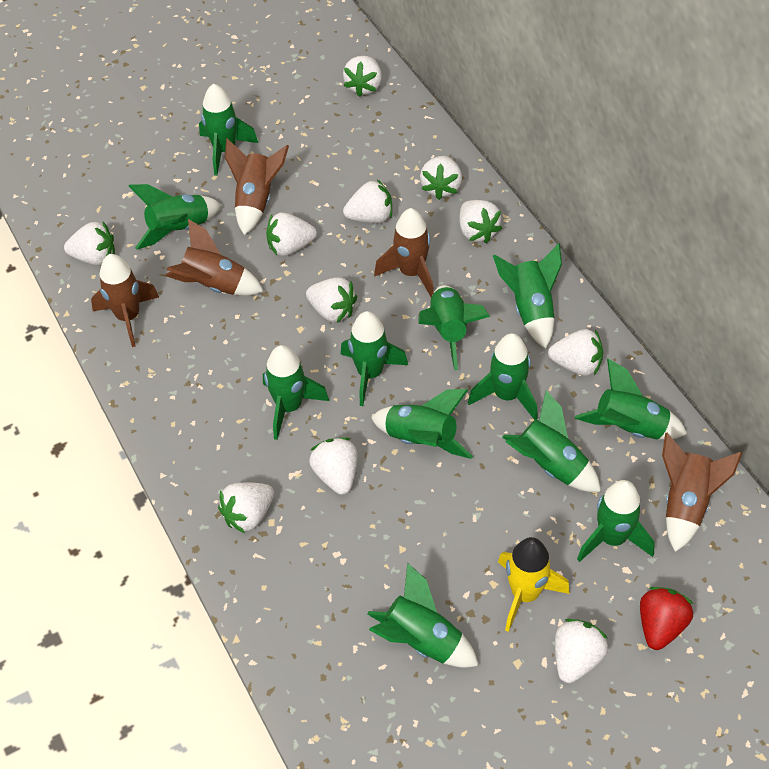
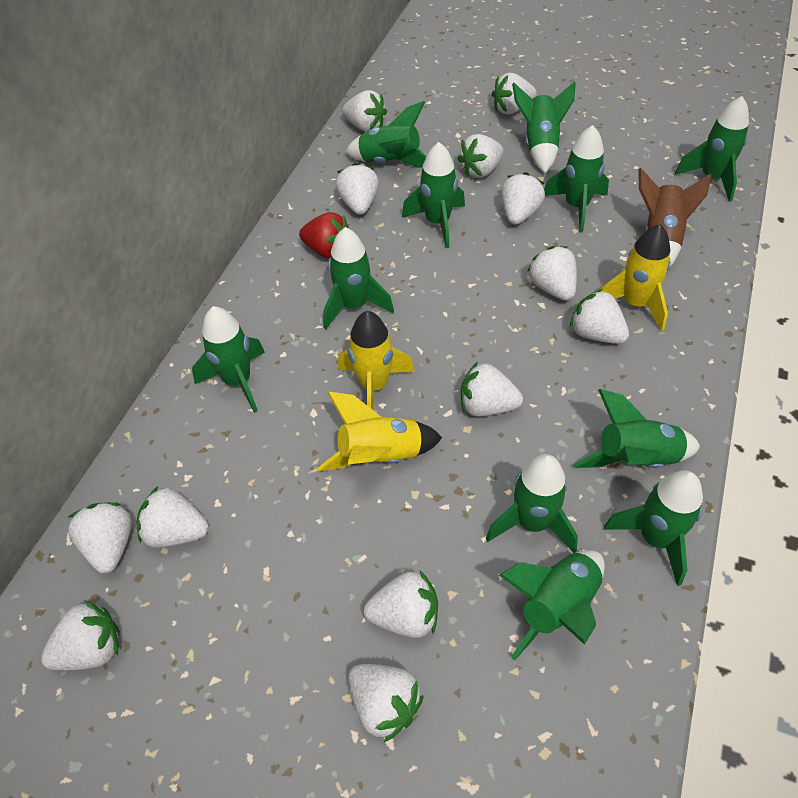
brown rocket: 5 -> 1
green rocket: 12 -> 11
white strawberry: 11 -> 13
yellow rocket: 1 -> 3

